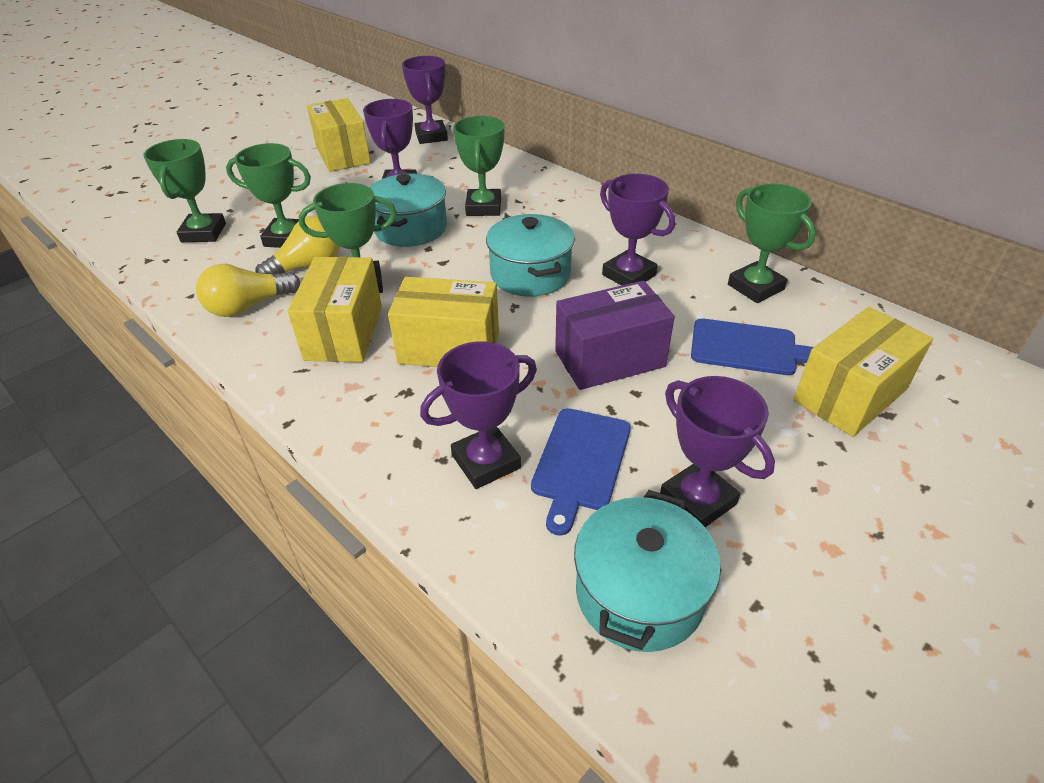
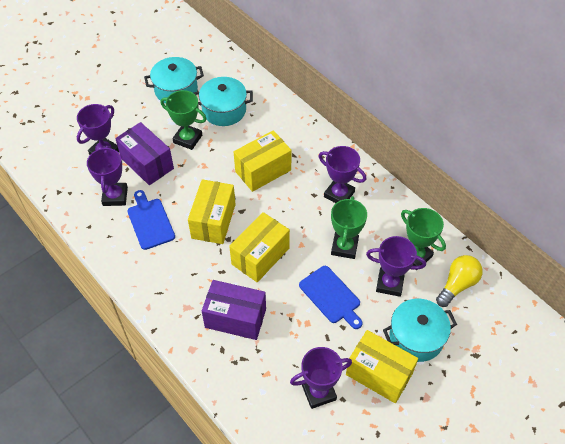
green trophy: 5 -> 3
purple box: 1 -> 2
yellow light bulb: 2 -> 1

